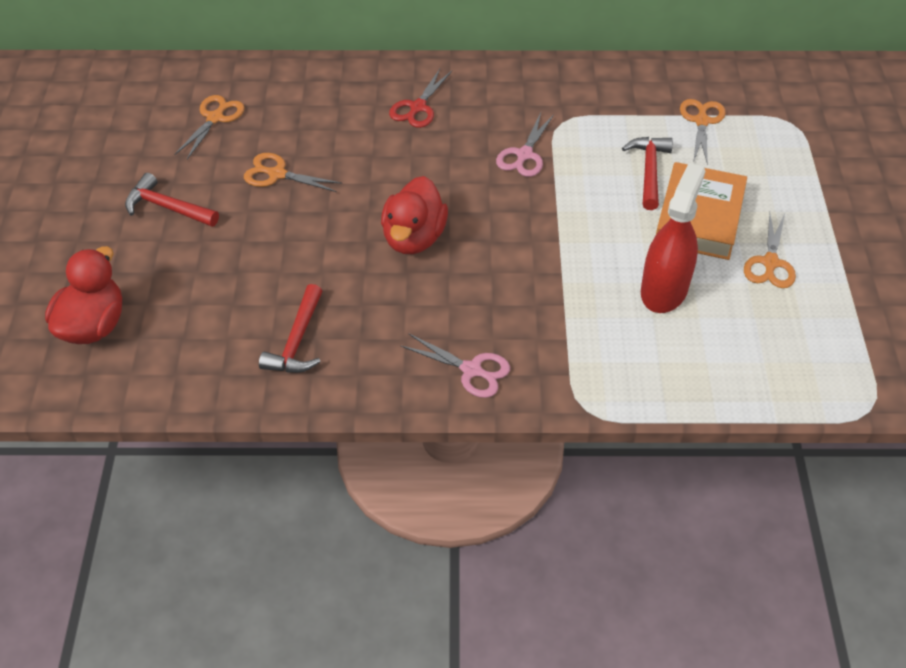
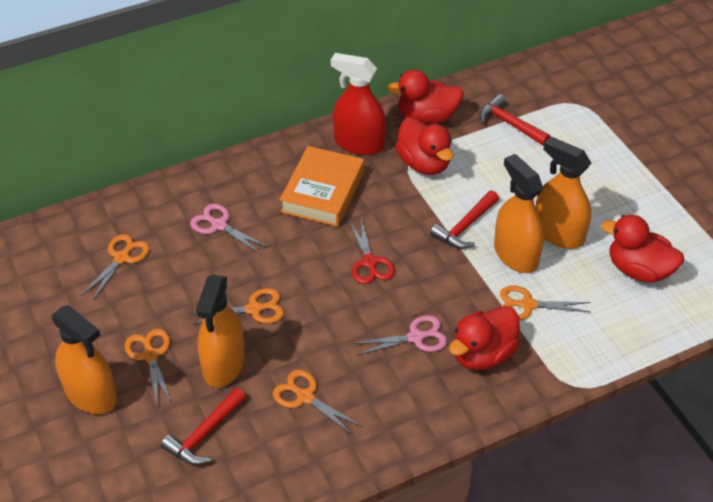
orange scissors: 4 -> 5
orange spray bottle: 0 -> 4
red duck: 2 -> 4

